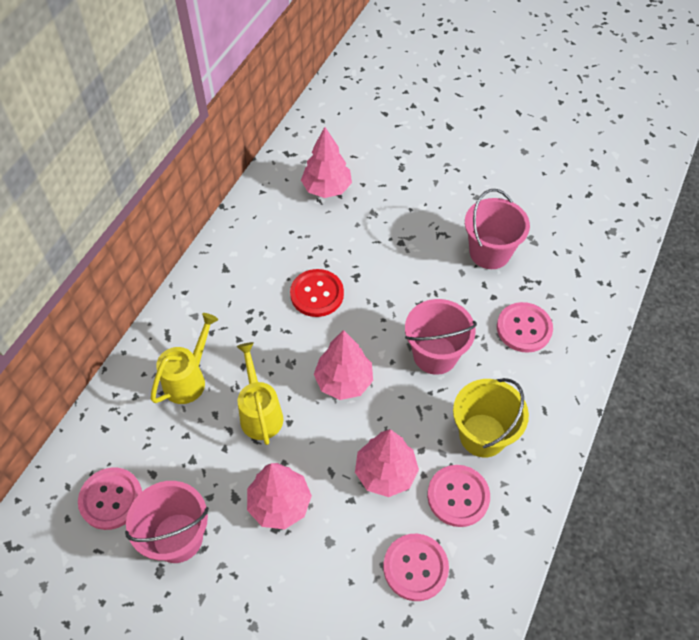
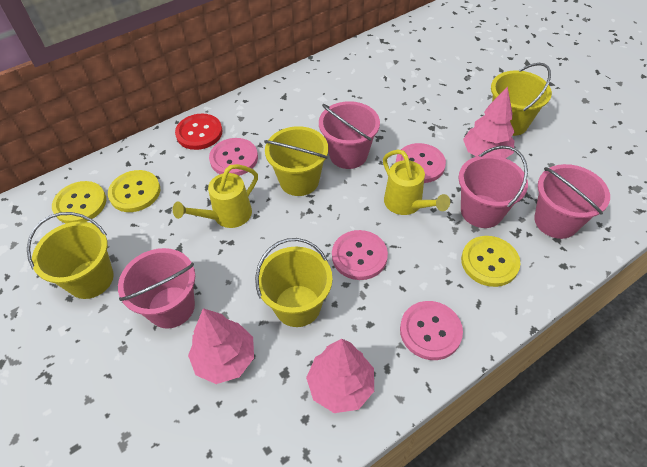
pink bucket: 3 -> 4
pink tree: 4 -> 3
yellow bucket: 1 -> 4
yellow button: 0 -> 3

